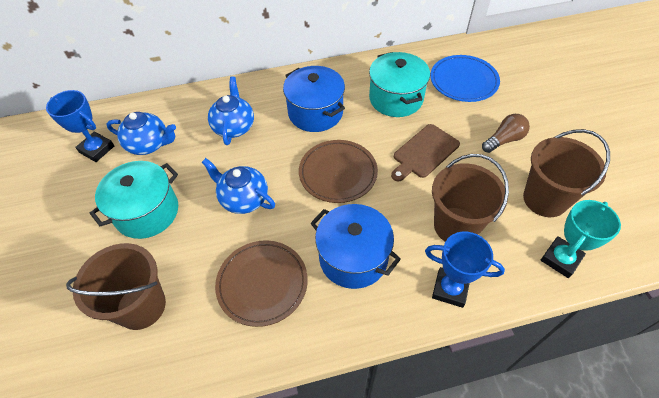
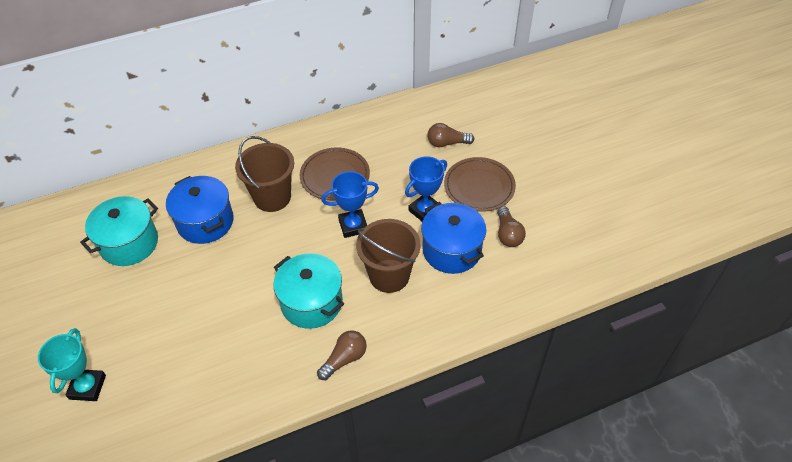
blue plate: 1 -> 0
blue teapot: 3 -> 0
brown bucket: 3 -> 2
brown cutting board: 1 -> 0
brown light bulb: 1 -> 3

